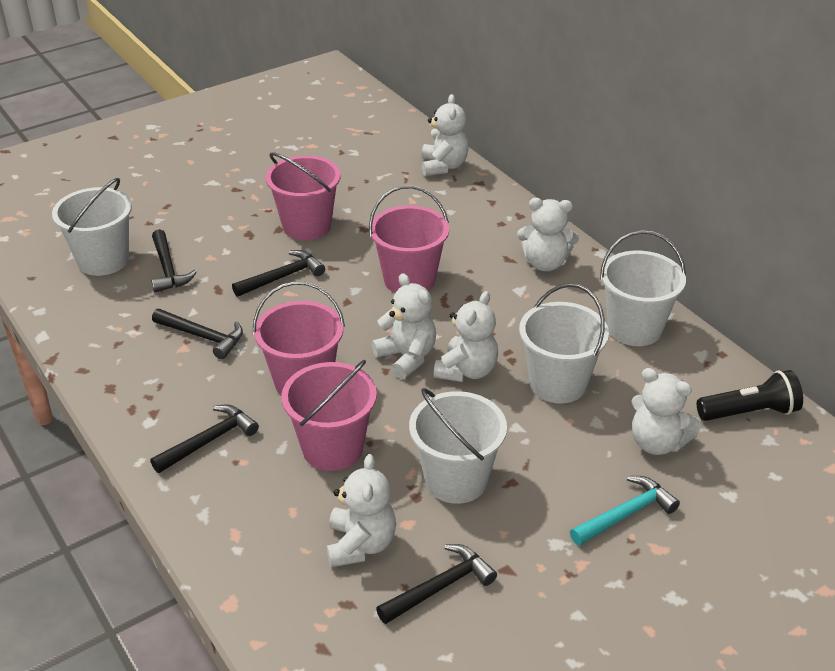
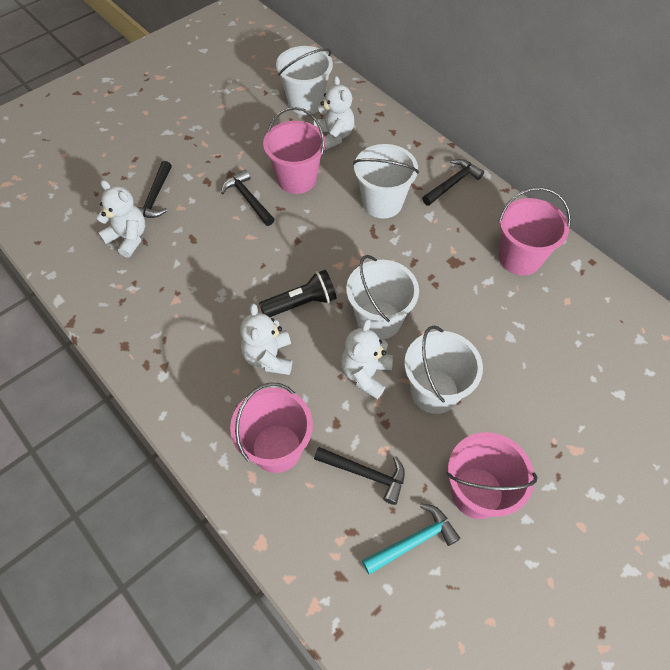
black hammer: 5 -> 4
white teddy bear: 6 -> 4

